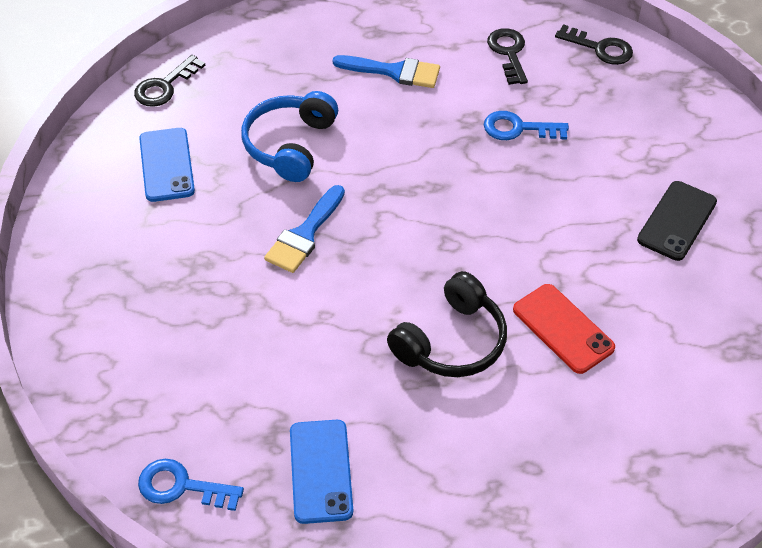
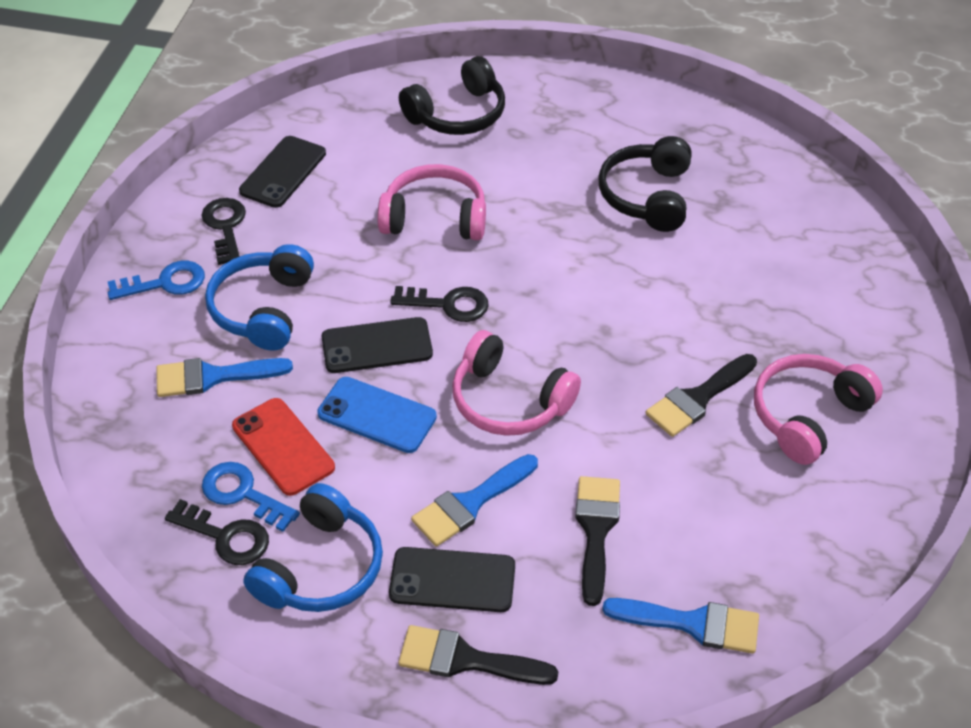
black brush: 0 -> 3
black headphones: 1 -> 2
black phone: 1 -> 3
blue brush: 2 -> 3
blue headphones: 1 -> 2
blue phone: 2 -> 1
pink headphones: 0 -> 3

